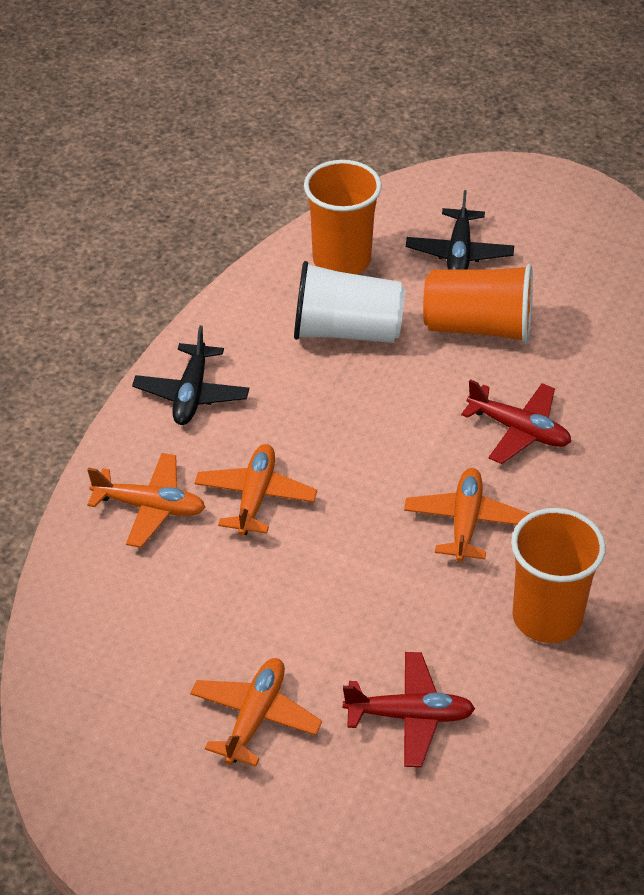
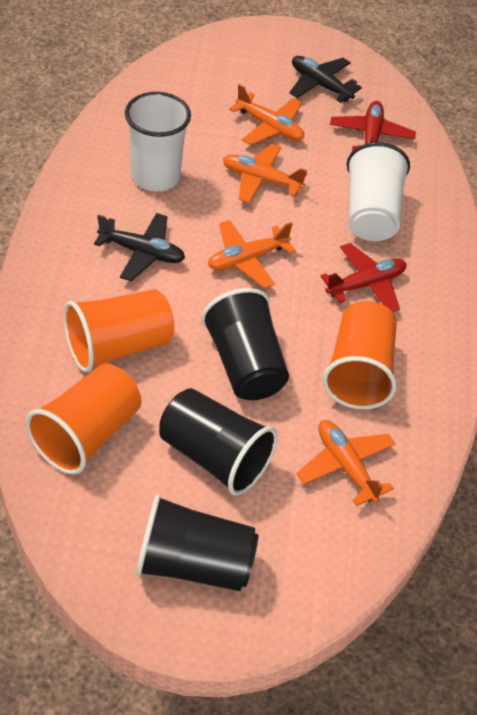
black cup: 0 -> 3
white cup: 1 -> 2

